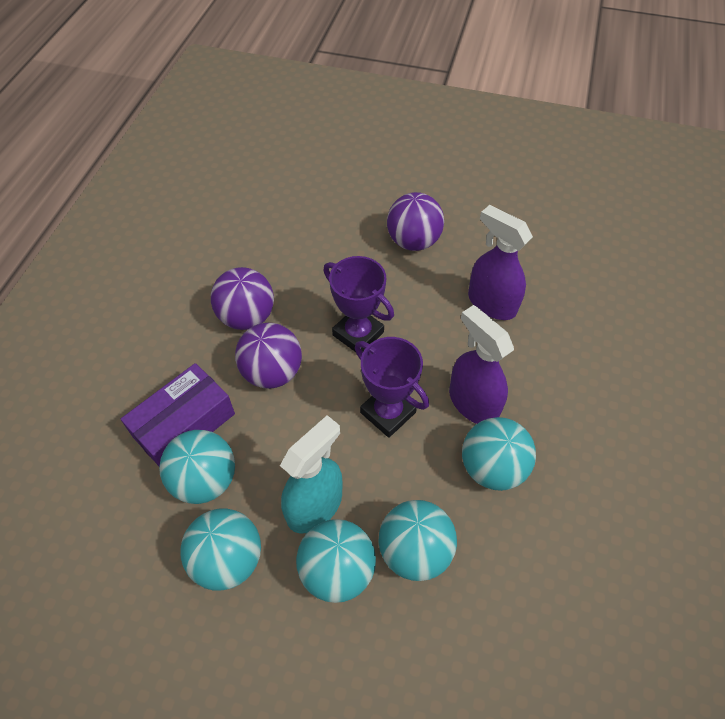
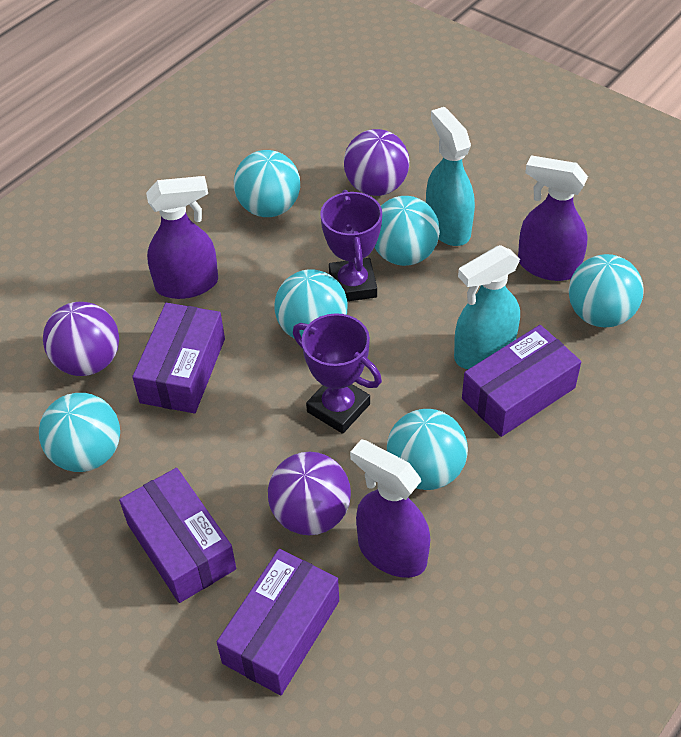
purple box: 1 -> 4
purple spray bottle: 2 -> 3
turquoise ball: 5 -> 6
turquoise spray bottle: 1 -> 2

